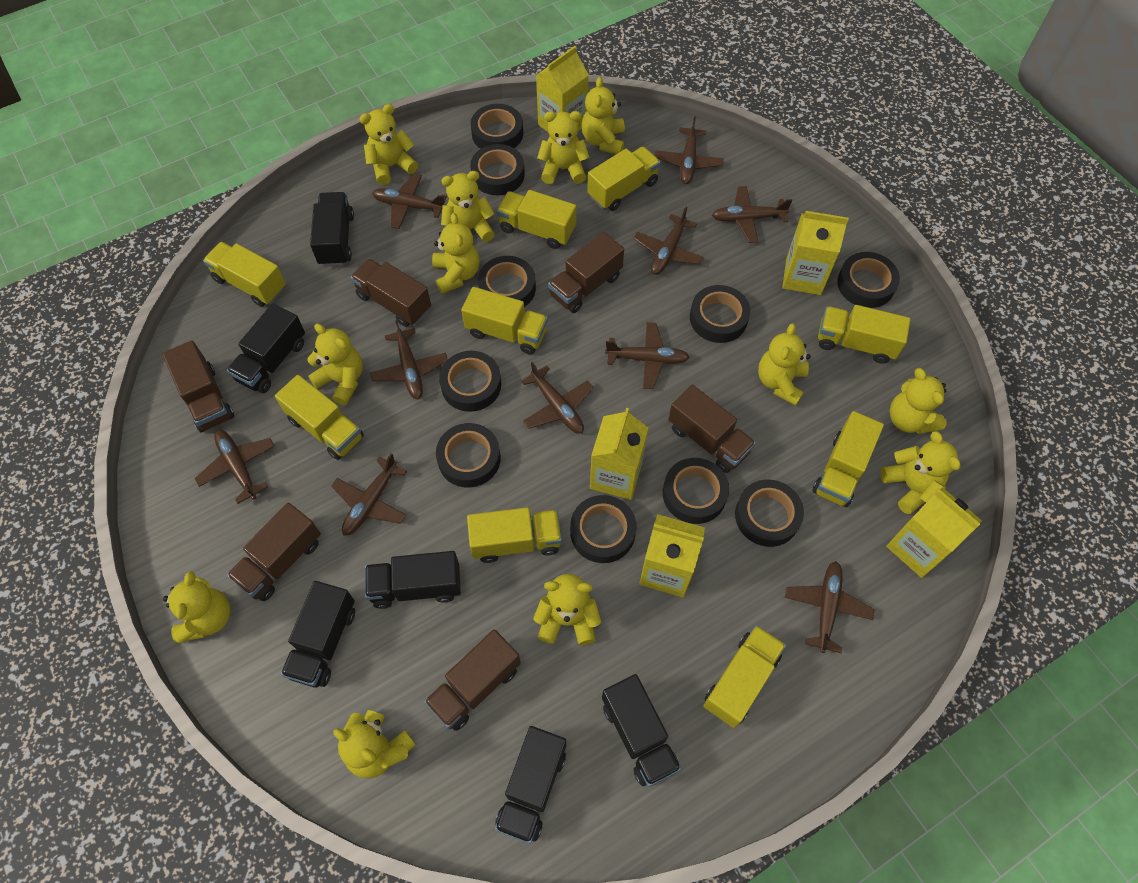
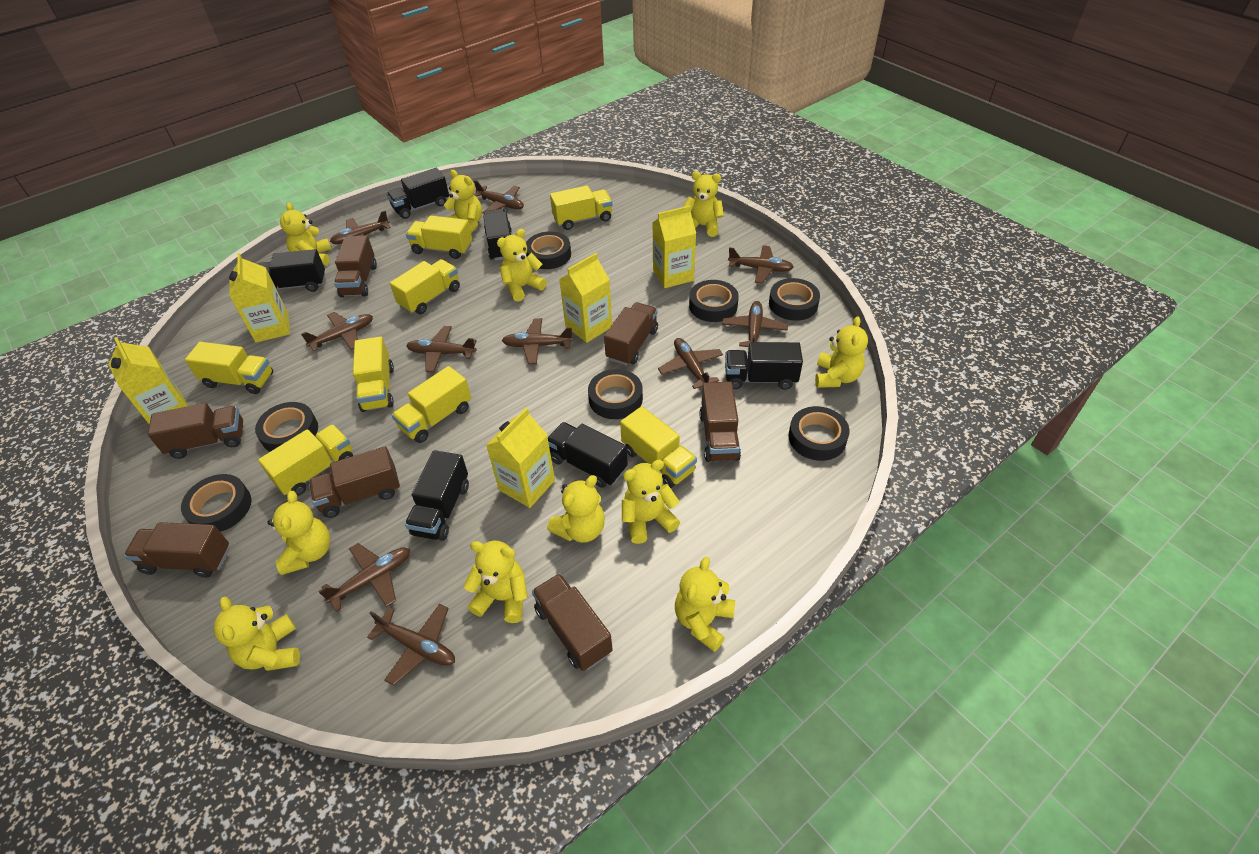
black tape: 10 -> 7
brown truck: 6 -> 7
yellow teddy bear: 12 -> 11
yellow truck: 9 -> 8

